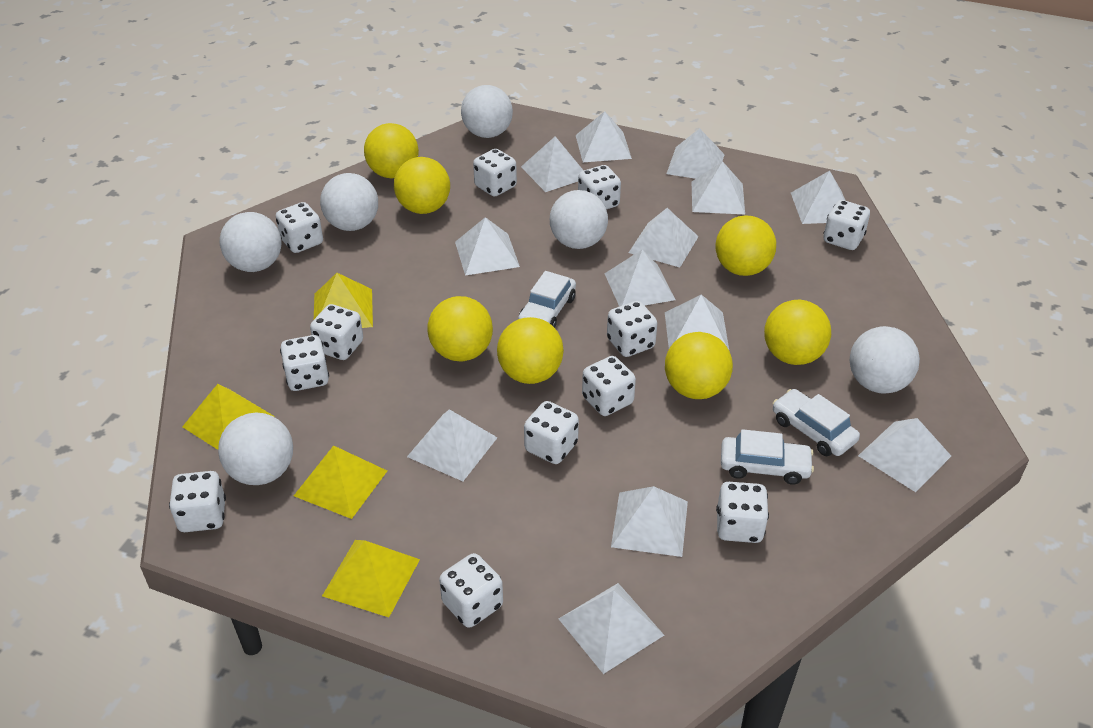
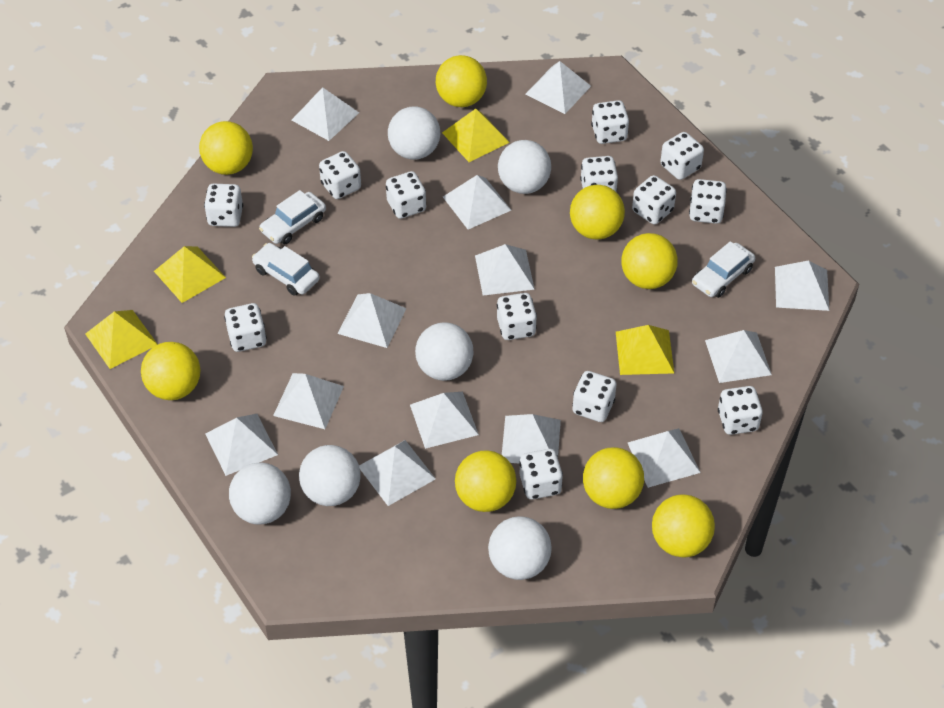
white dice: 12 -> 13
yellow ball: 7 -> 8

